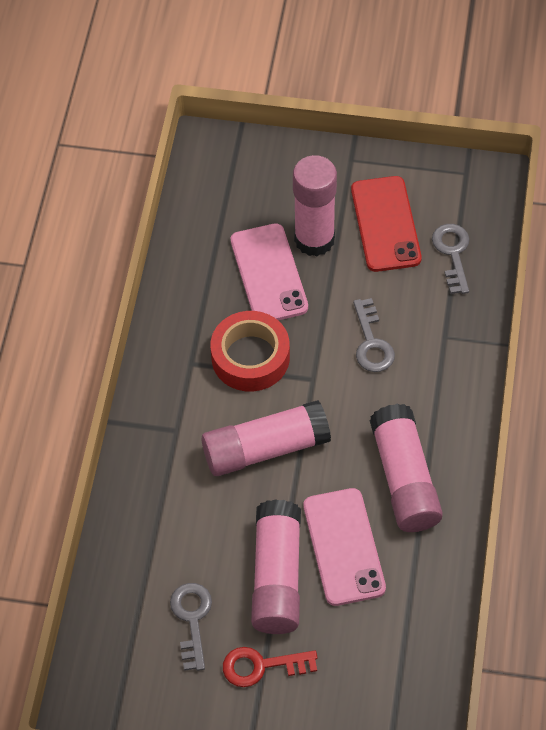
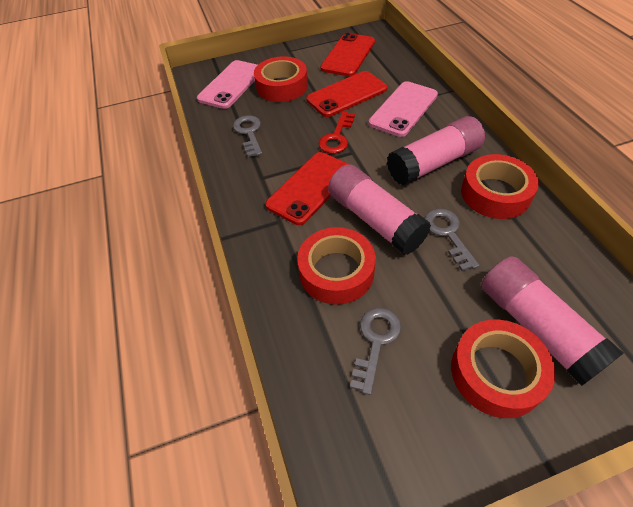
pink glue stick: 4 -> 3
red phone: 1 -> 3
red tape: 1 -> 4

